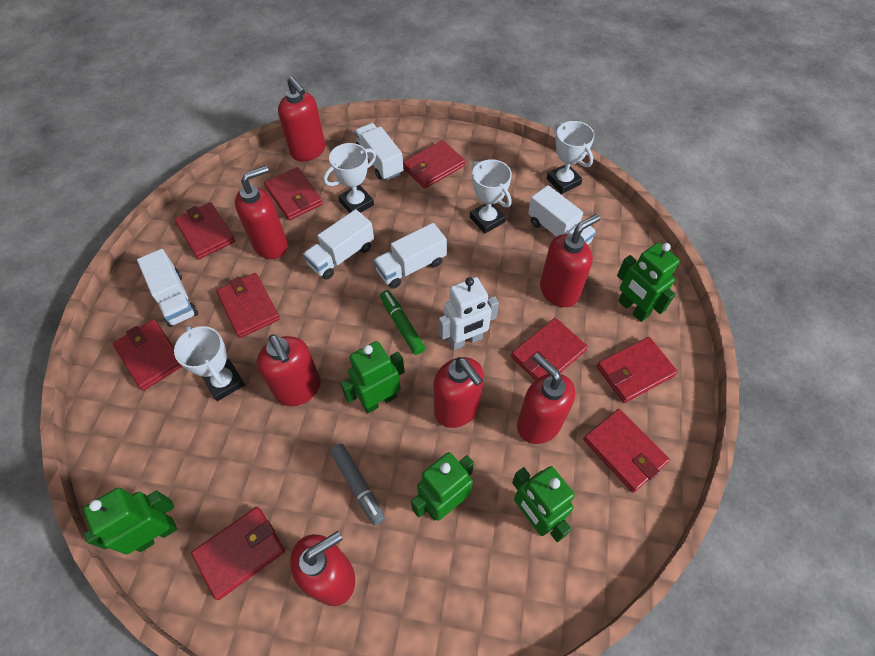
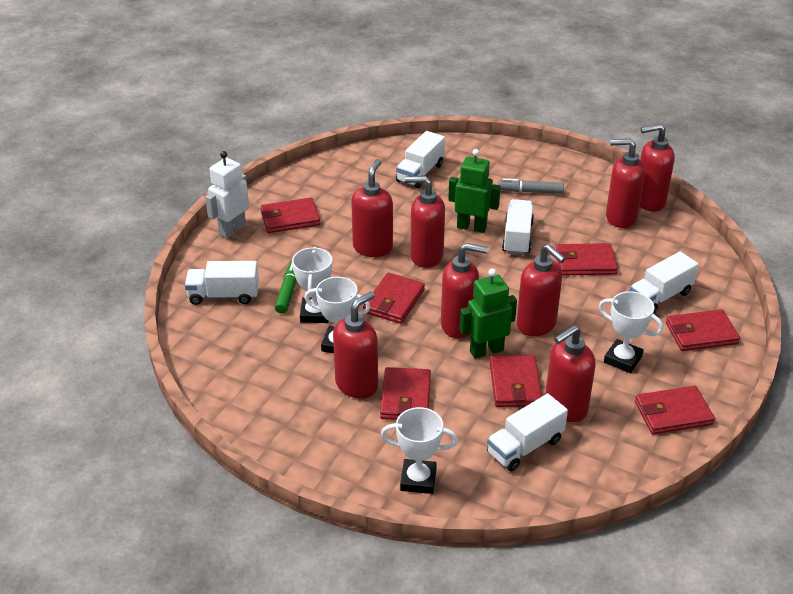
green robot: 5 -> 2
red soap dispenser: 7 -> 8
red wallet: 9 -> 7

